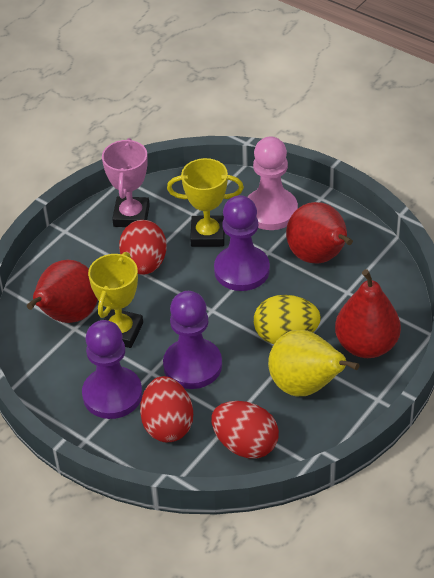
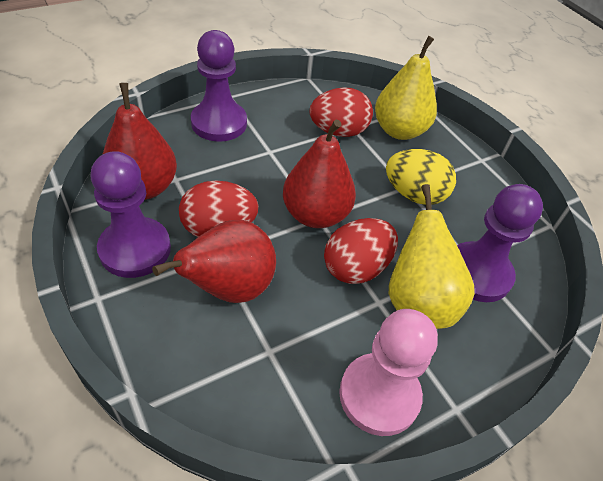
pink trophy: 1 -> 0
yellow pear: 1 -> 2
yellow trophy: 2 -> 0

